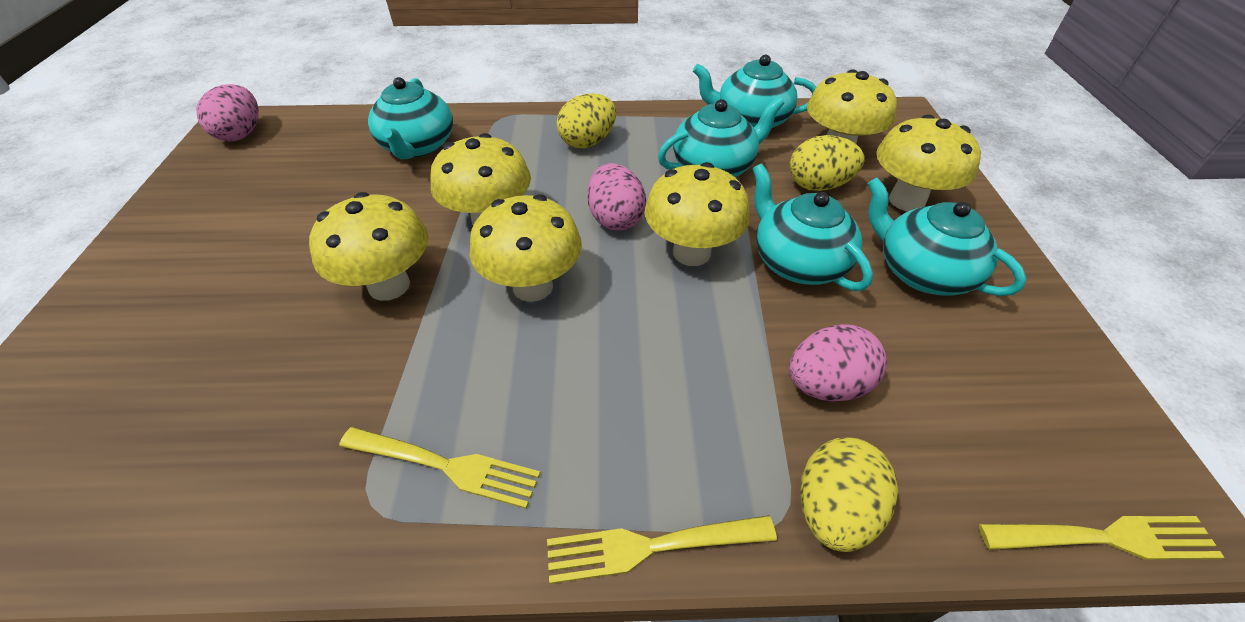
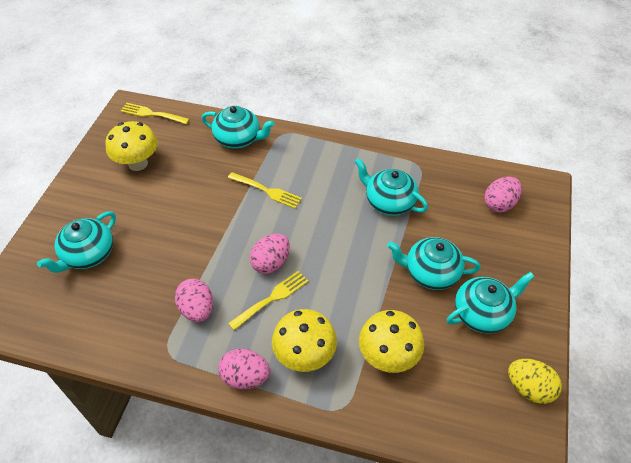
pink egg: 3 -> 4
yellow egg: 3 -> 1
yellow mushroom: 6 -> 3

